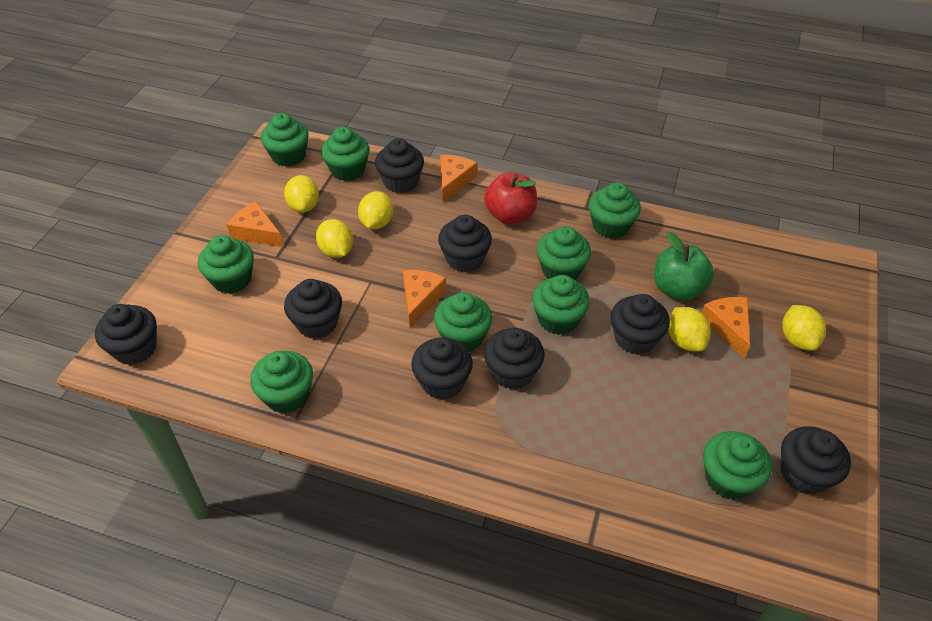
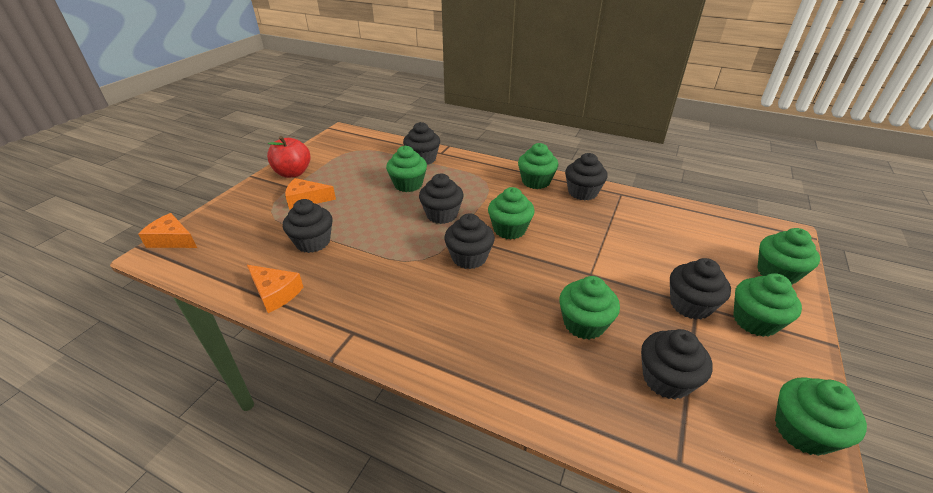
black cupcake: 8 -> 7
green apple: 1 -> 0
green cupcake: 9 -> 7
orange cheese: 4 -> 3
yellow lemon: 5 -> 0

